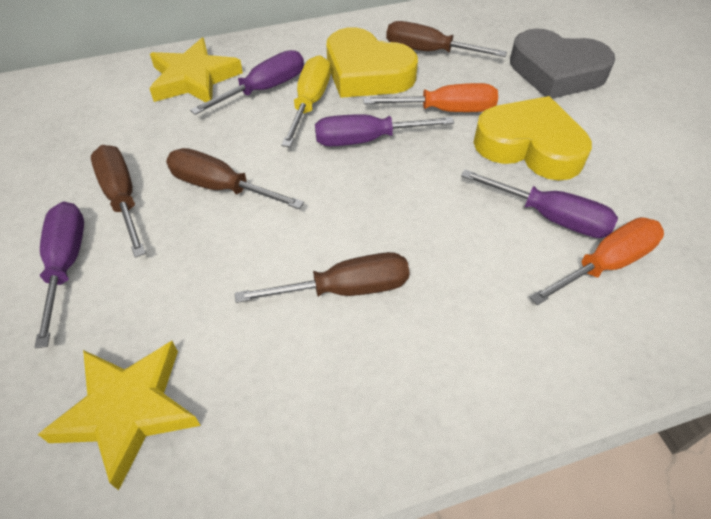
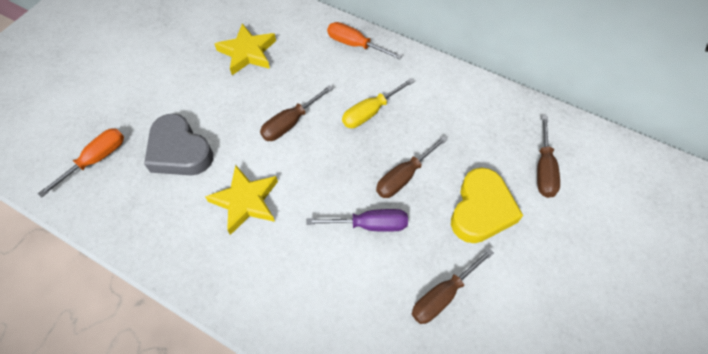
purple screwdriver: 4 -> 1
yellow heart: 2 -> 1

